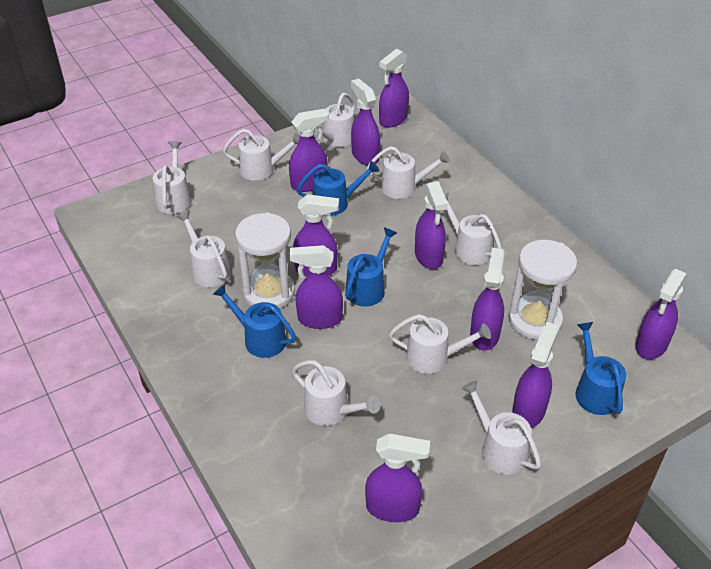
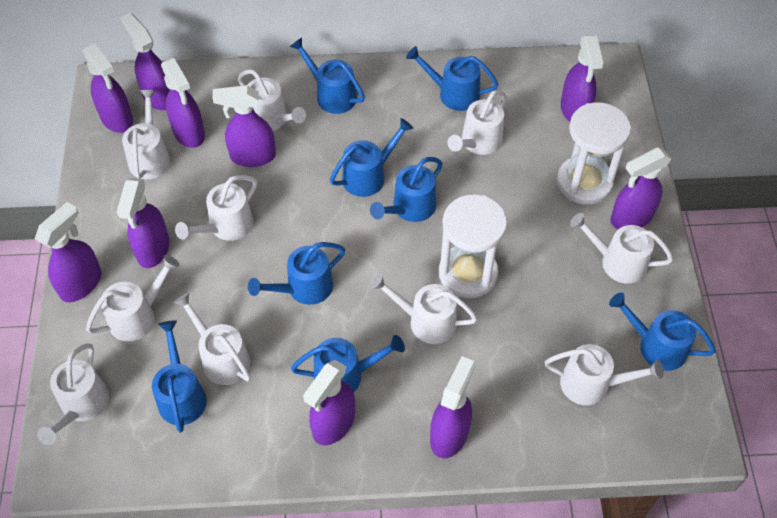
blue watering can: 4 -> 8
white watering can: 9 -> 10

